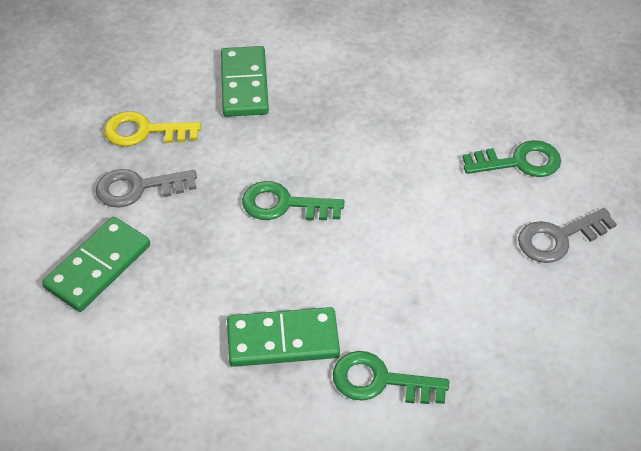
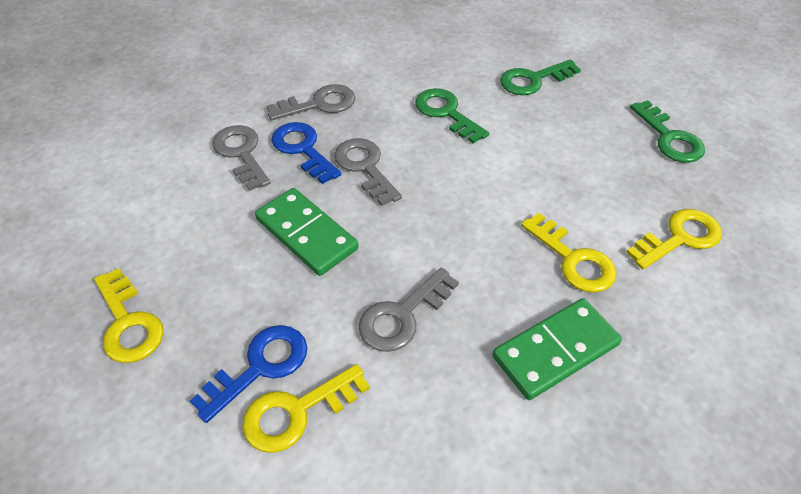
blue key: 0 -> 2
green domino: 3 -> 2
grey key: 2 -> 4
yellow key: 1 -> 4

